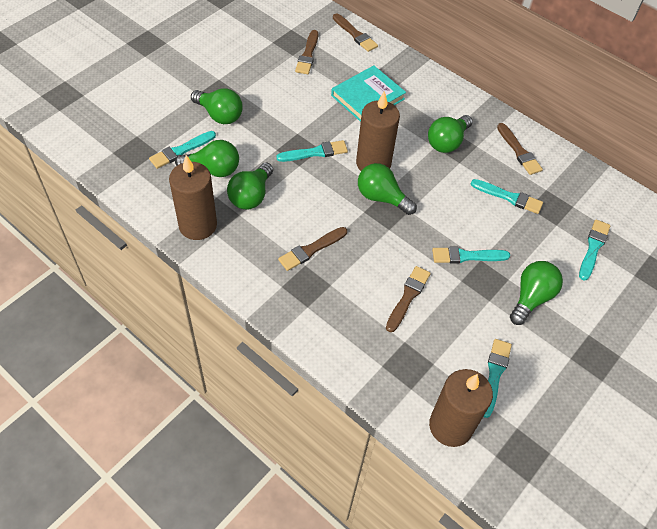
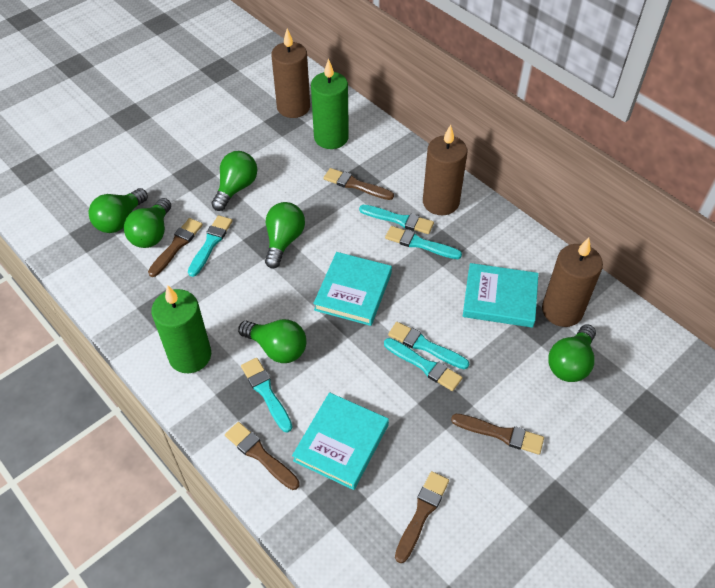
green candle: 0 -> 2
turquoise book: 1 -> 3

